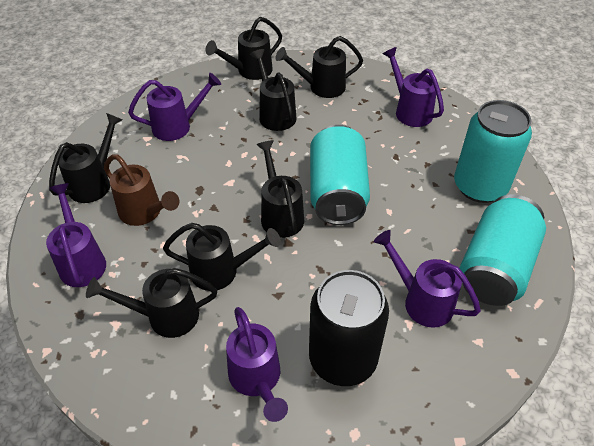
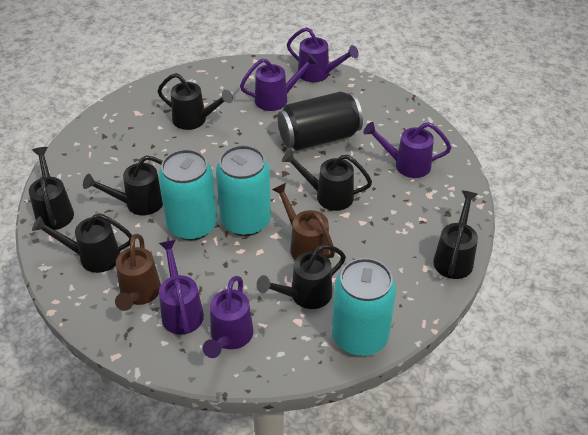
brown watering can: 1 -> 2

